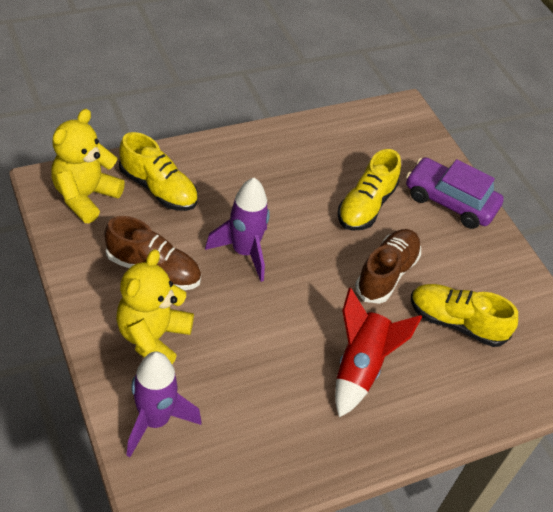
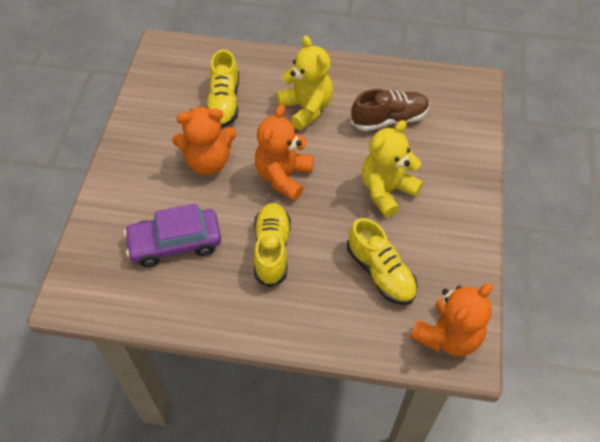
brown shoe: 2 -> 1
orange teddy bear: 0 -> 3
purple rocket: 2 -> 0
red rocket: 1 -> 0

